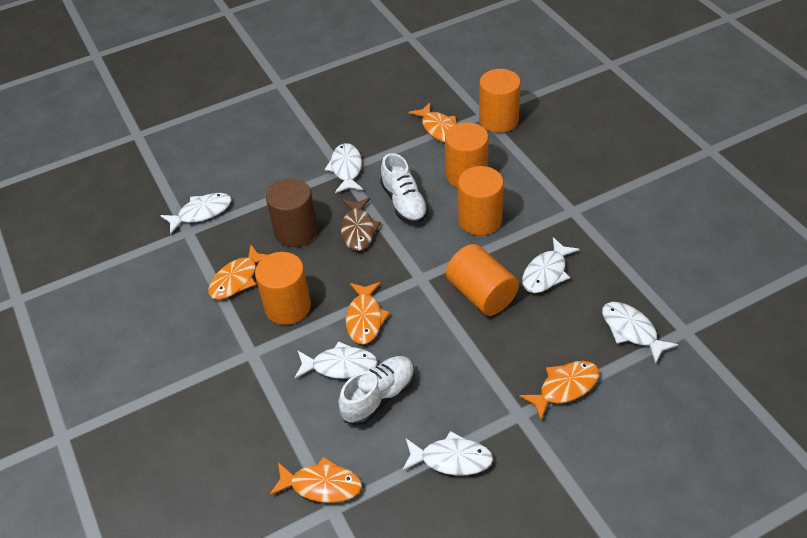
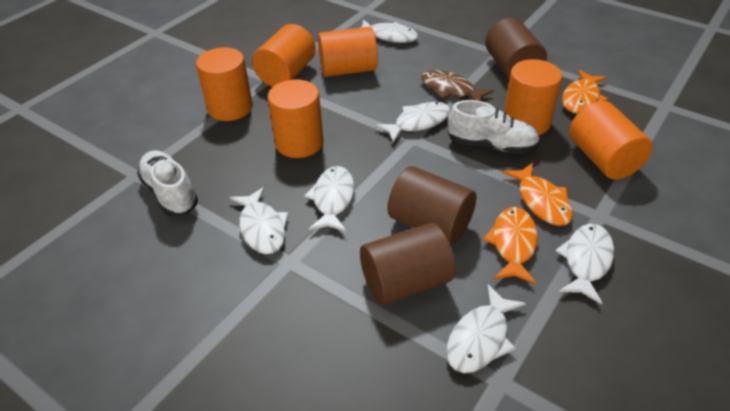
brown cylinder: 1 -> 3
orange cylinder: 5 -> 6
orange fish: 5 -> 3

